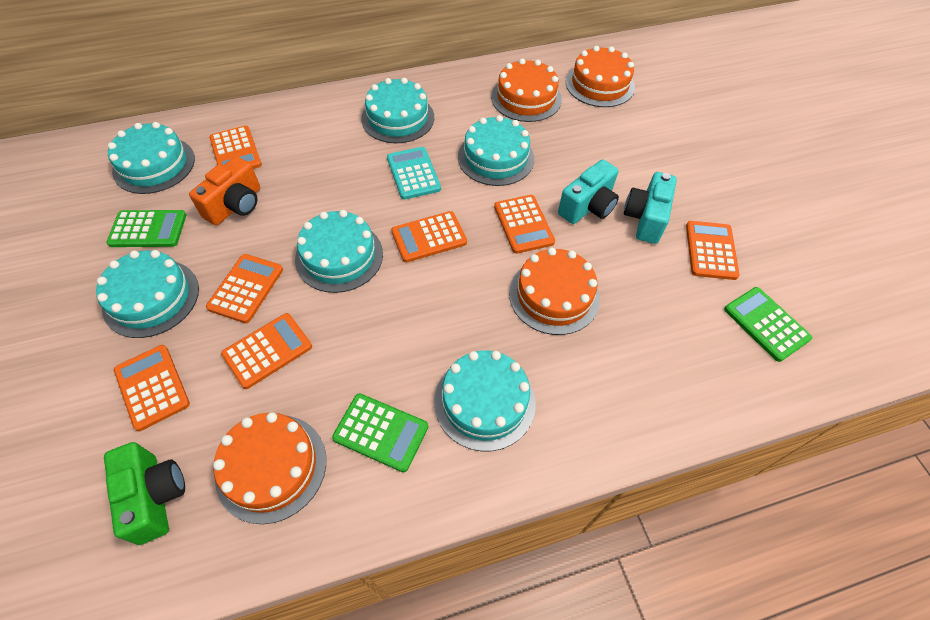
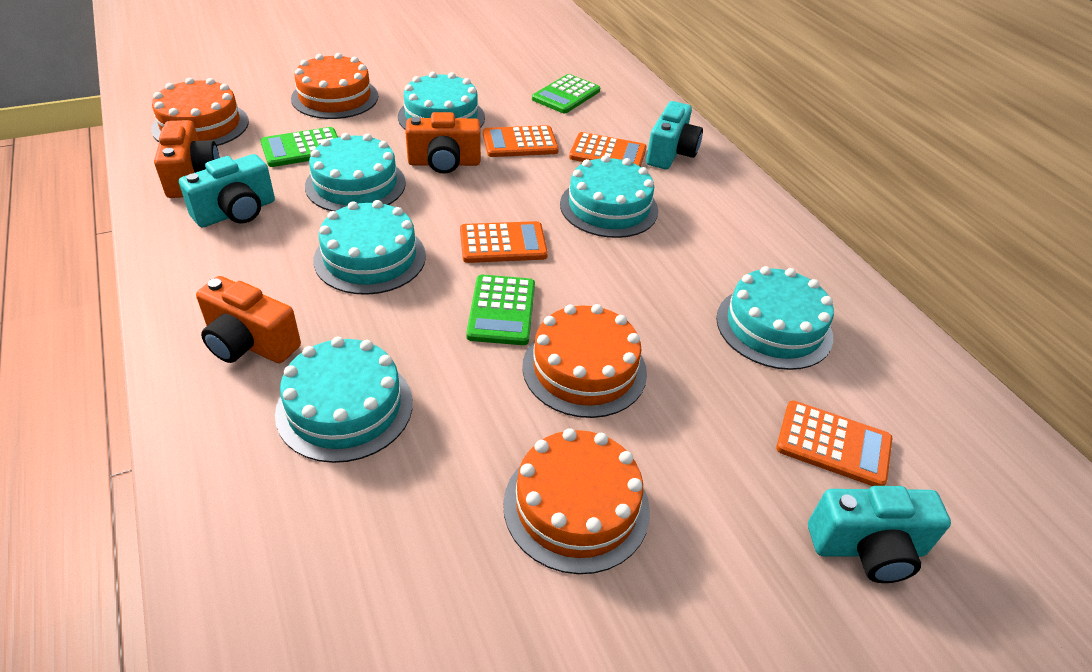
green camera: 1 -> 0
orange calculator: 7 -> 4
orange camera: 1 -> 3
turquoise calculator: 1 -> 0
turquoise camera: 2 -> 3

